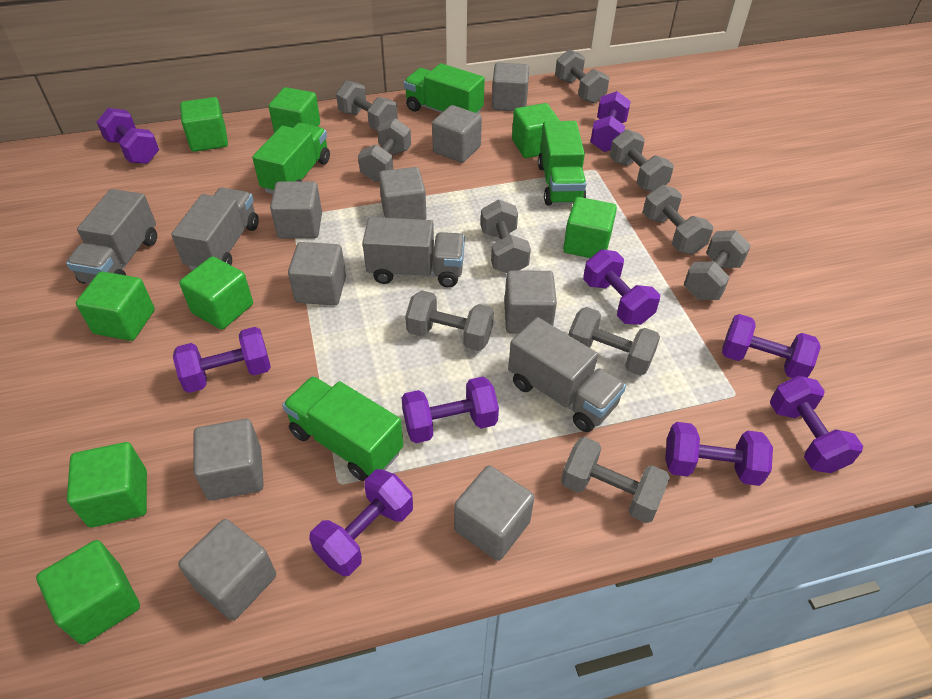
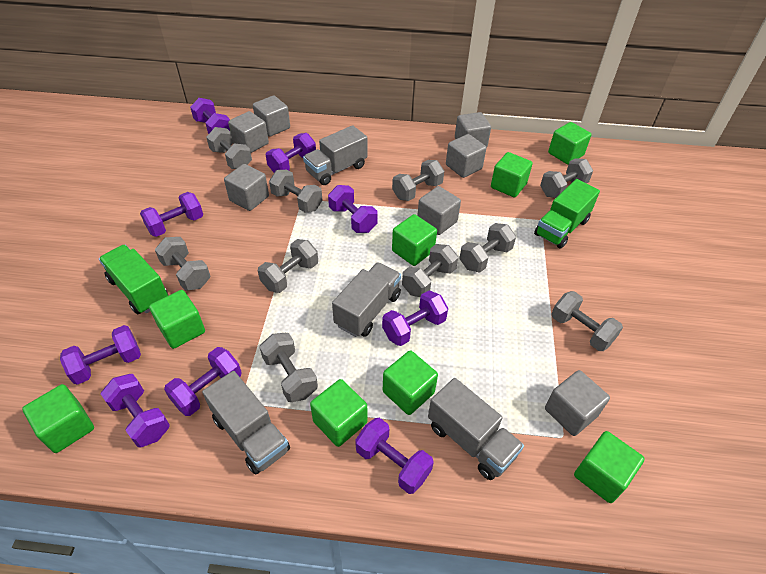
green truck: 4 -> 2
grey cube: 9 -> 7

